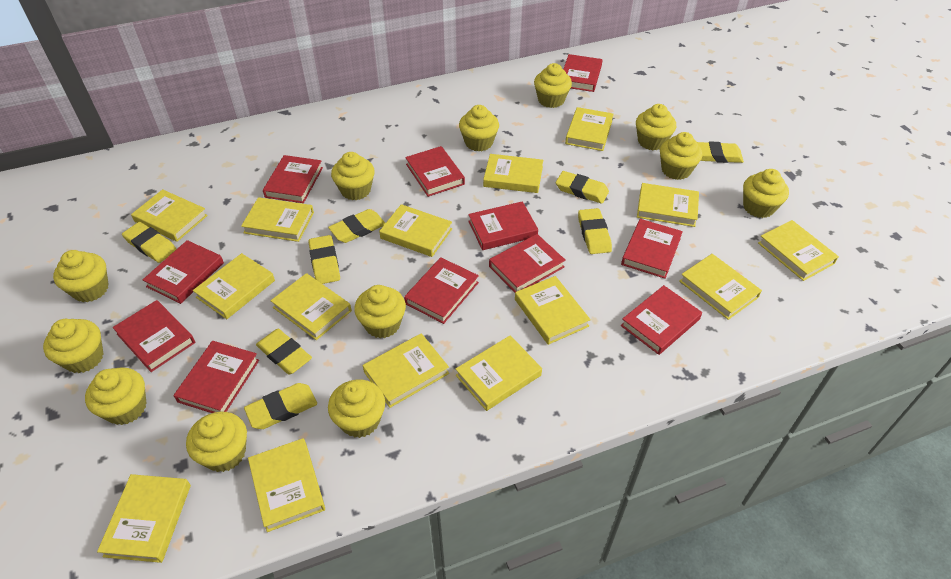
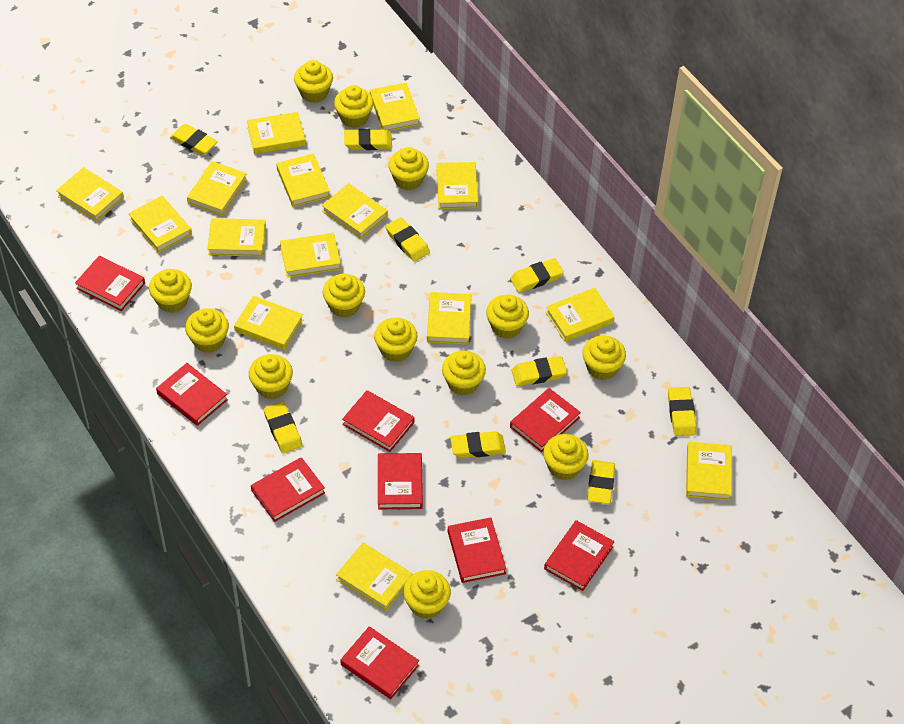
red book: 11 -> 9
yellow cupcake: 12 -> 13
yellow eraser: 8 -> 9

